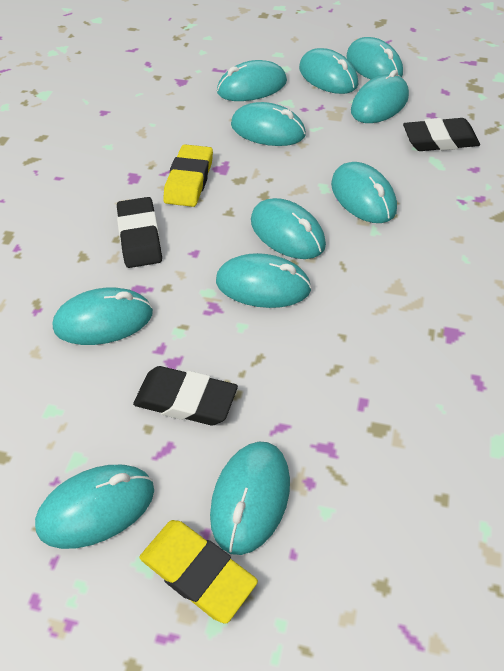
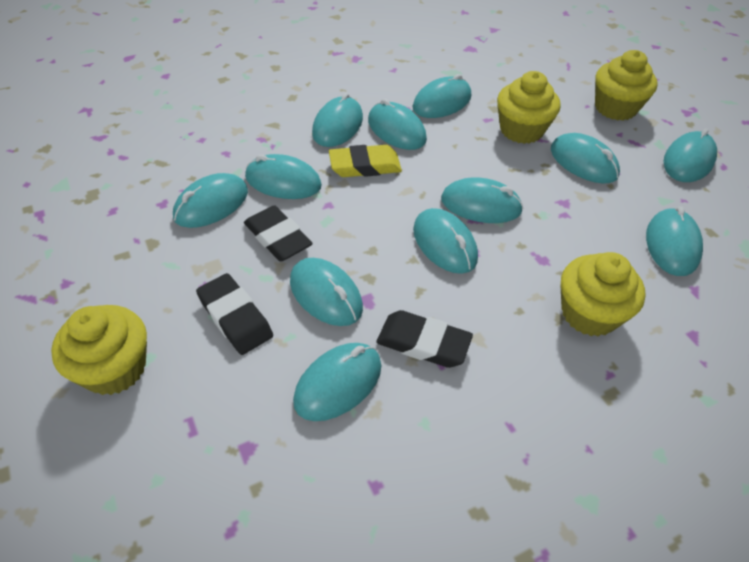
turquoise mouse: 11 -> 12
yellow cupcake: 0 -> 4
yellow eraser: 2 -> 1

